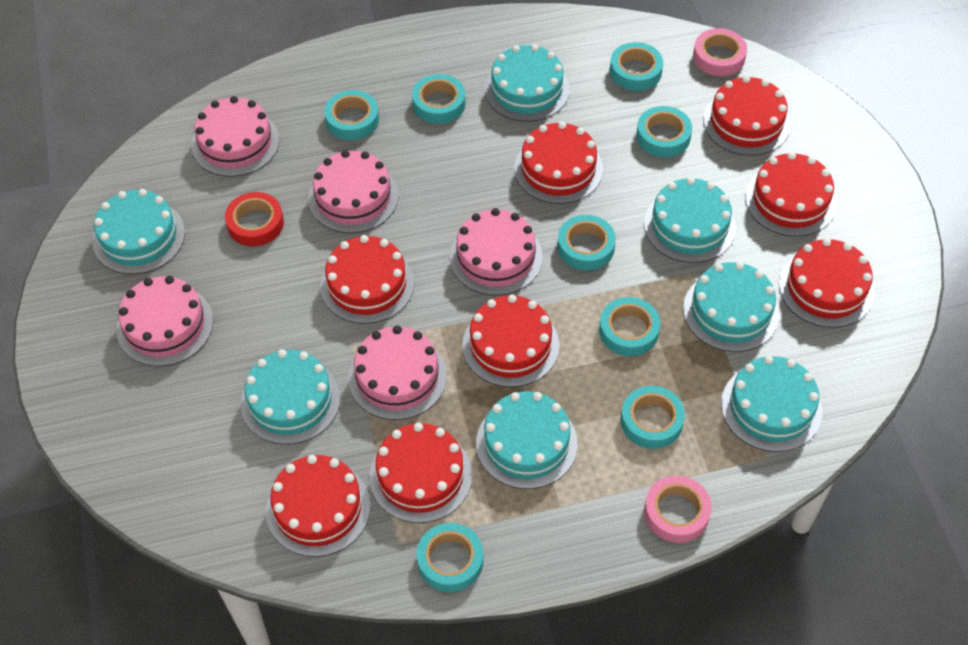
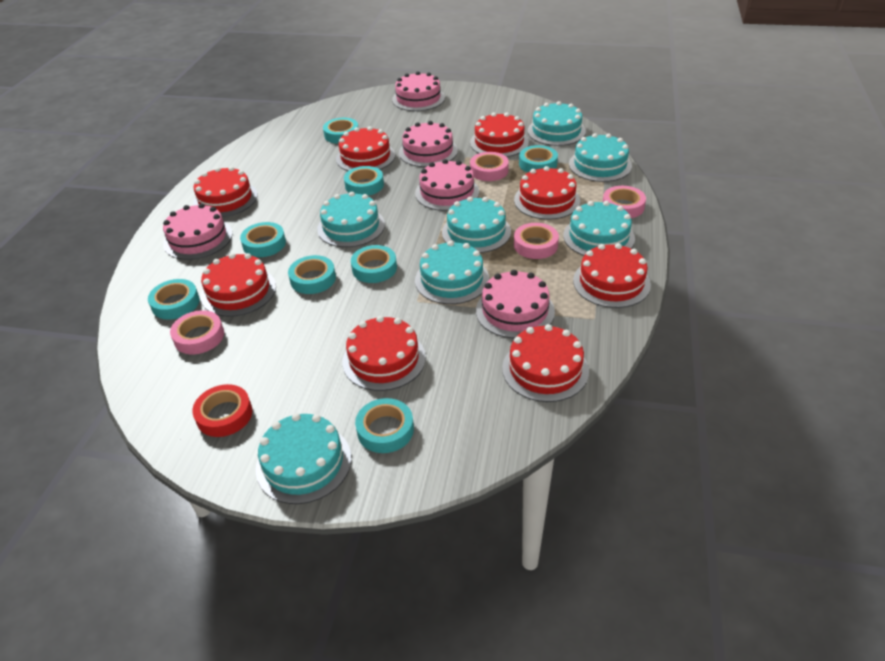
pink tape: 2 -> 4

